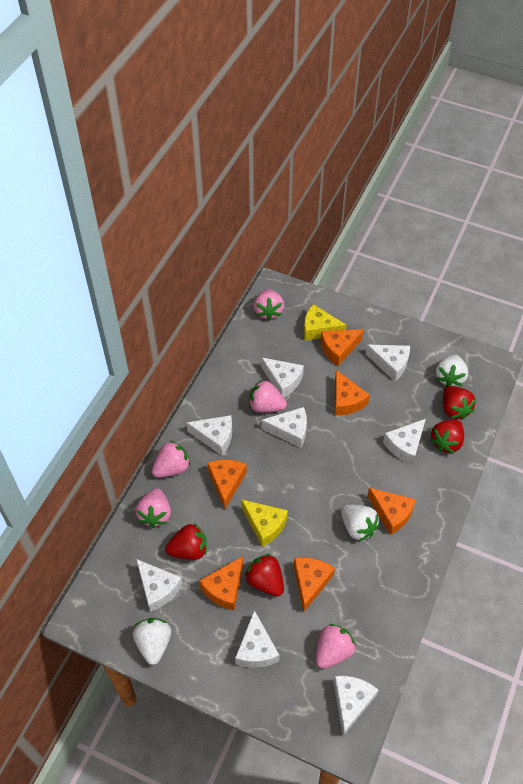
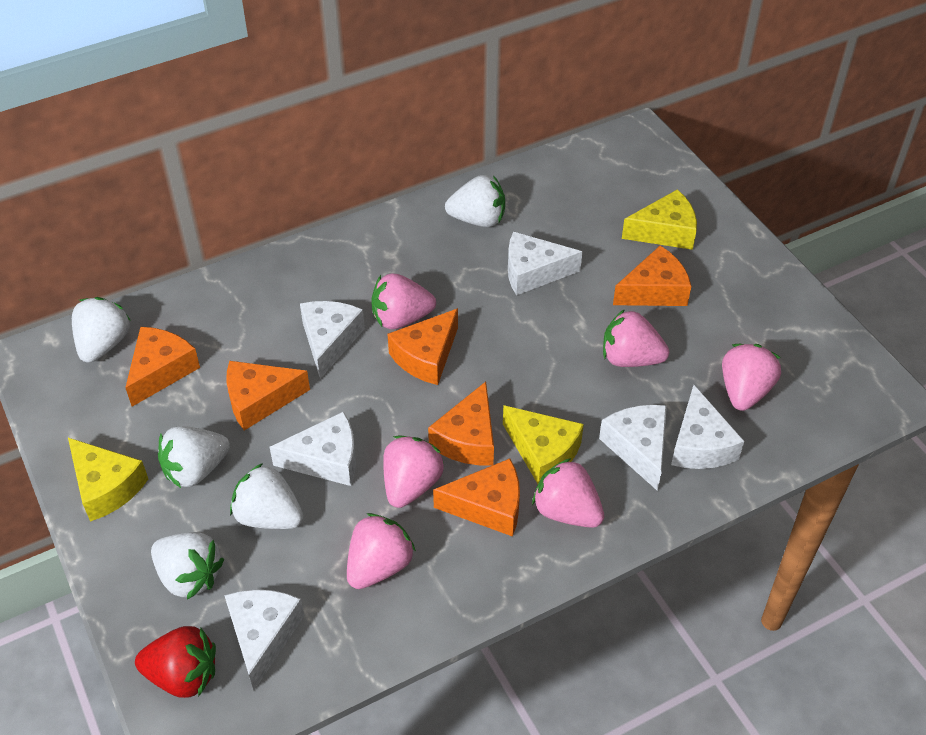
pink strawberry: 5 -> 6
red strawberry: 4 -> 1
white cheese: 8 -> 6
white strawberry: 3 -> 5
yellow cheese: 2 -> 3

